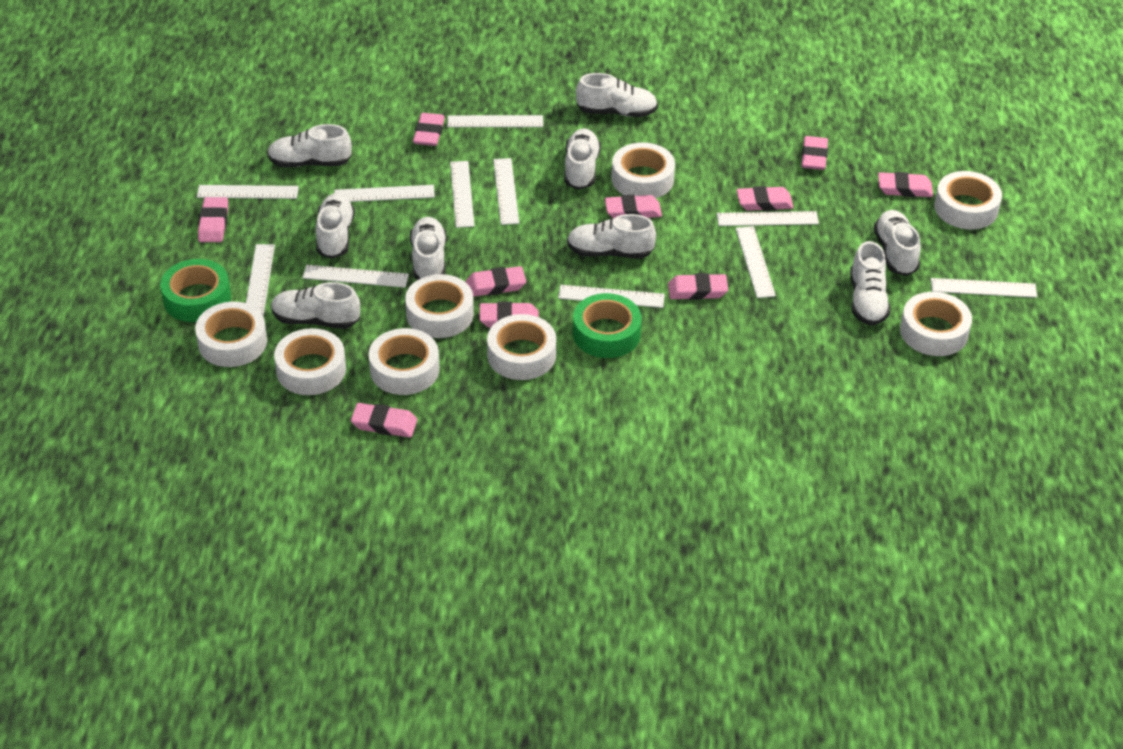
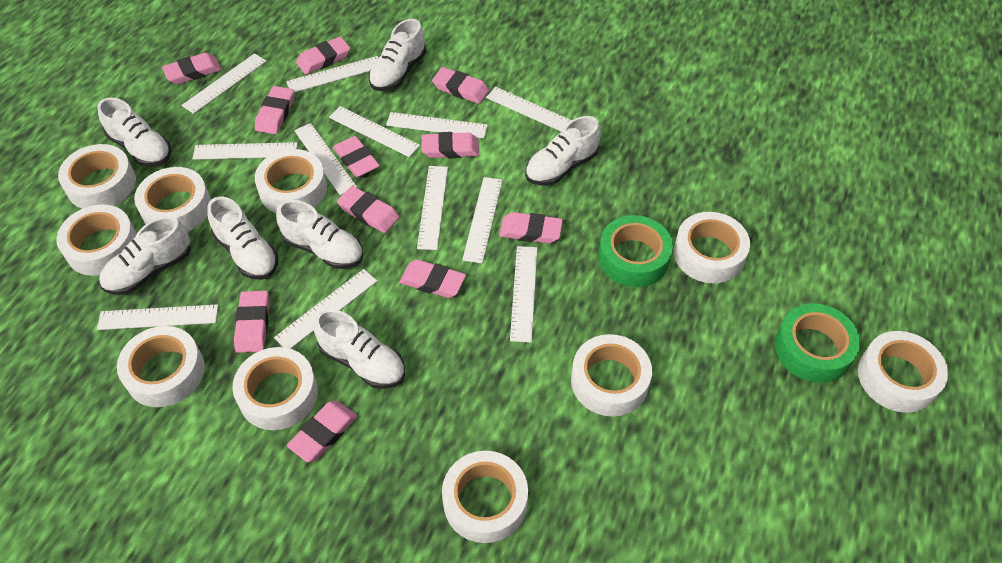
pink eraser: 10 -> 11
white ruler: 11 -> 12
white shoe: 9 -> 7
white tape: 8 -> 10

